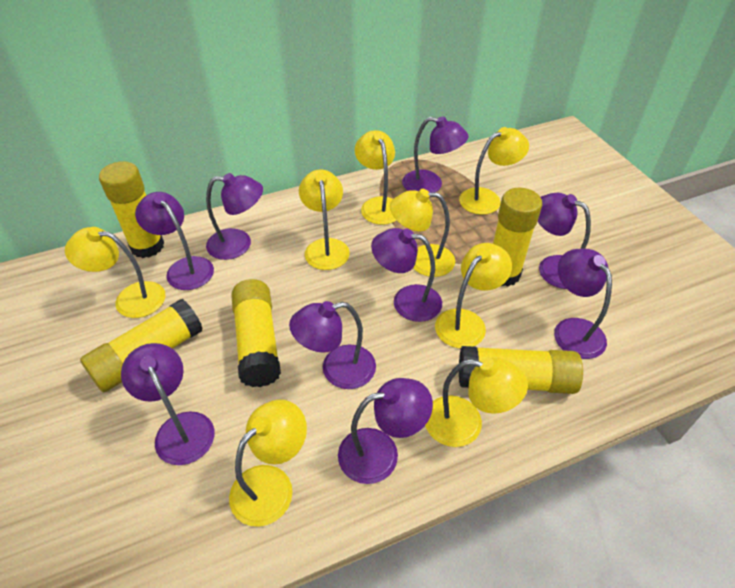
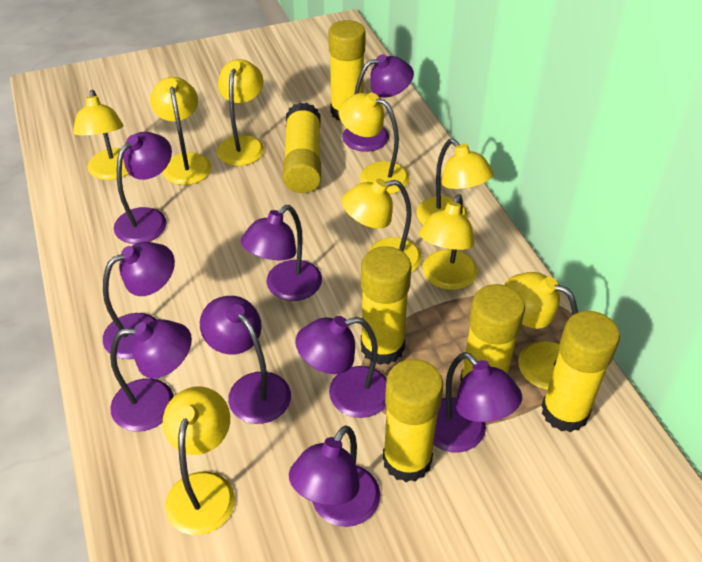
yellow glue stick: 5 -> 6
yellow lamp: 8 -> 9

